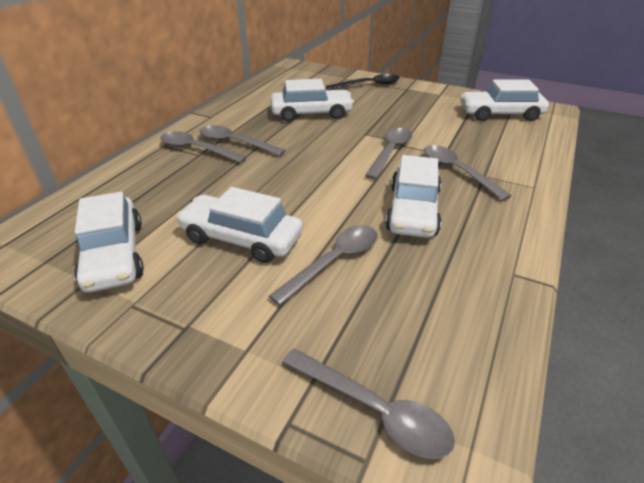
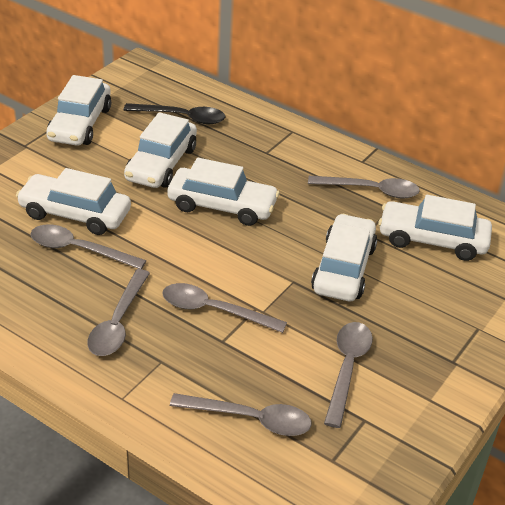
white car: 5 -> 6

